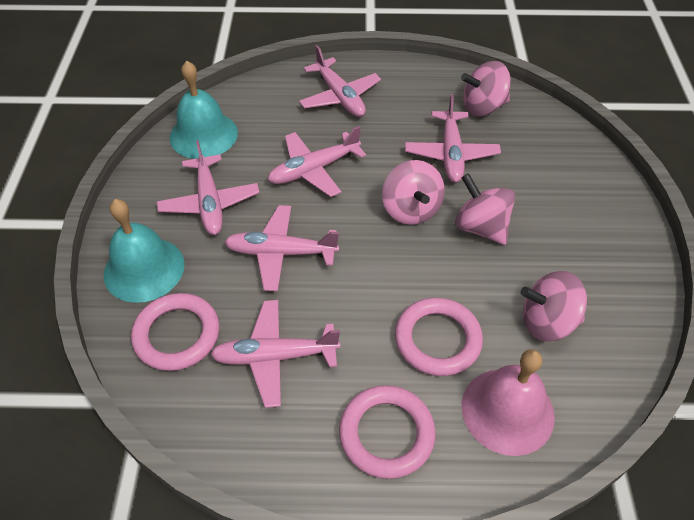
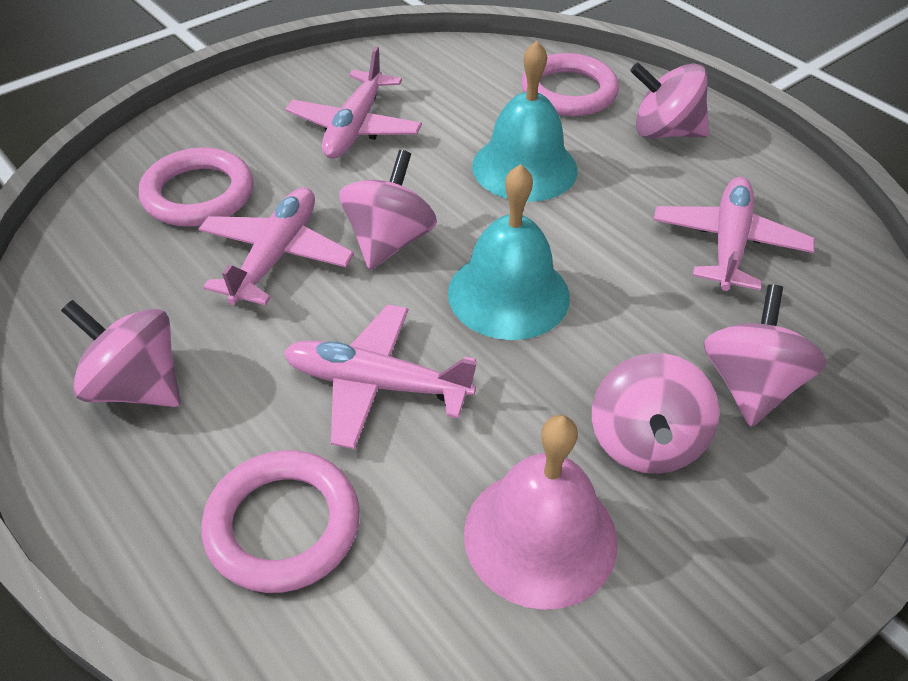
pink plane: 6 -> 4
pink spinning top: 4 -> 5

